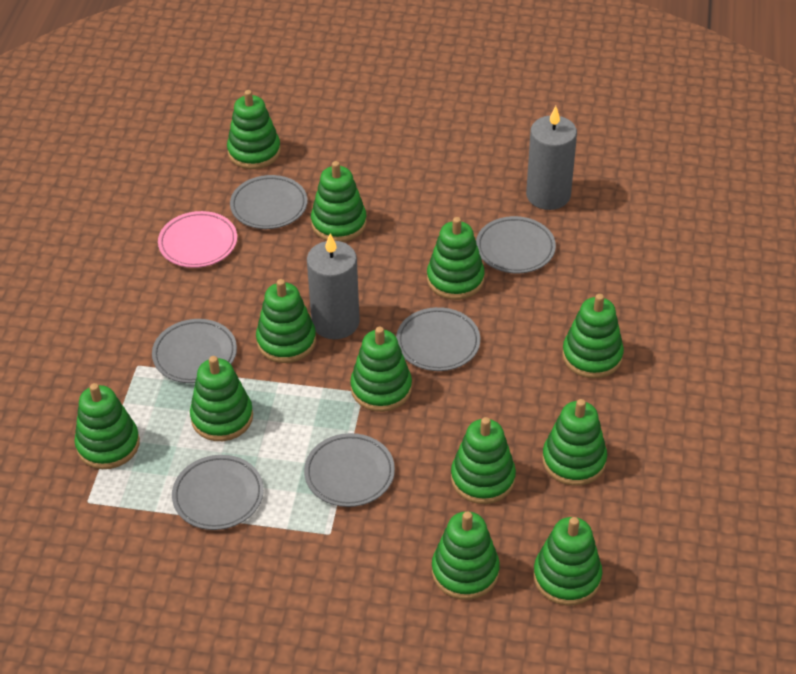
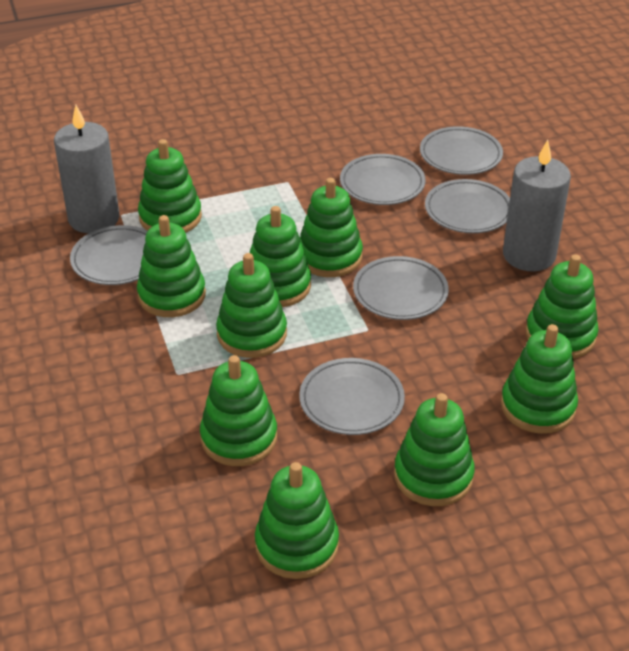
green stacking toy: 12 -> 10
pink plate: 1 -> 0

